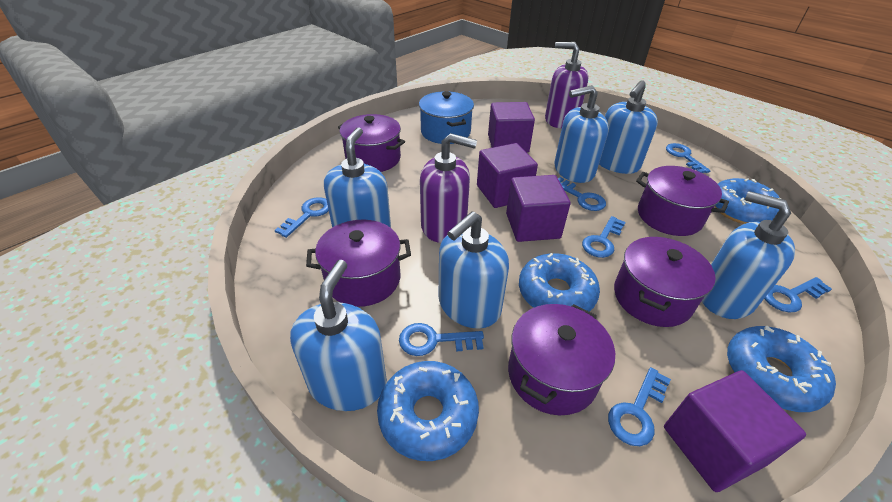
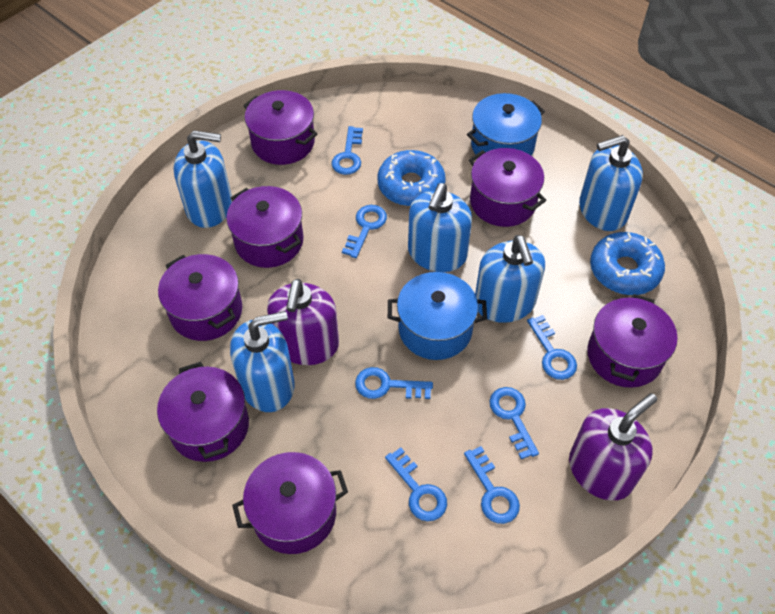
blue donut: 4 -> 2
blue pot: 1 -> 2
blue soap dispenser: 6 -> 5
purple cube: 4 -> 0
purple pot: 5 -> 7

